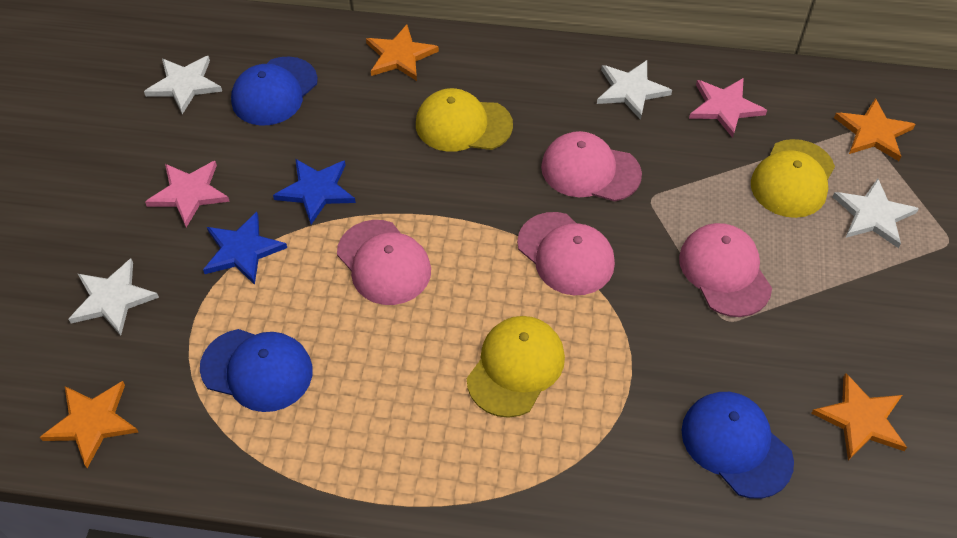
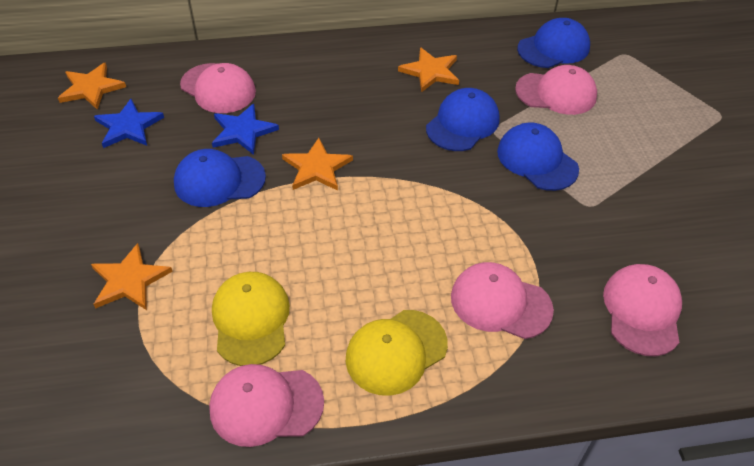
blue cap: 3 -> 4
pink cap: 4 -> 5
pink star: 2 -> 0
white star: 4 -> 0
yellow cap: 3 -> 2

